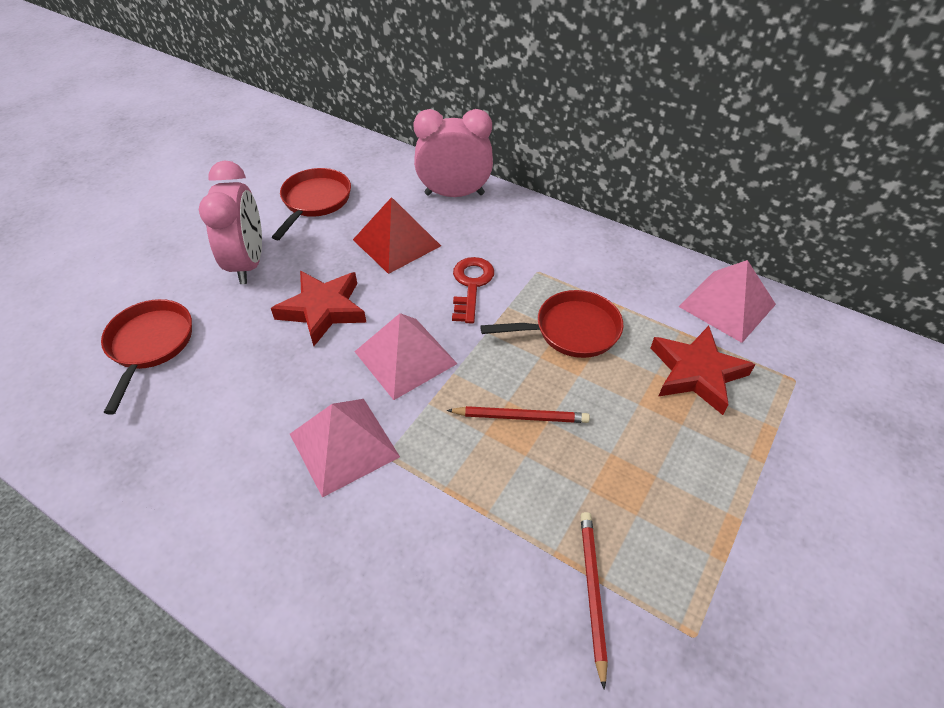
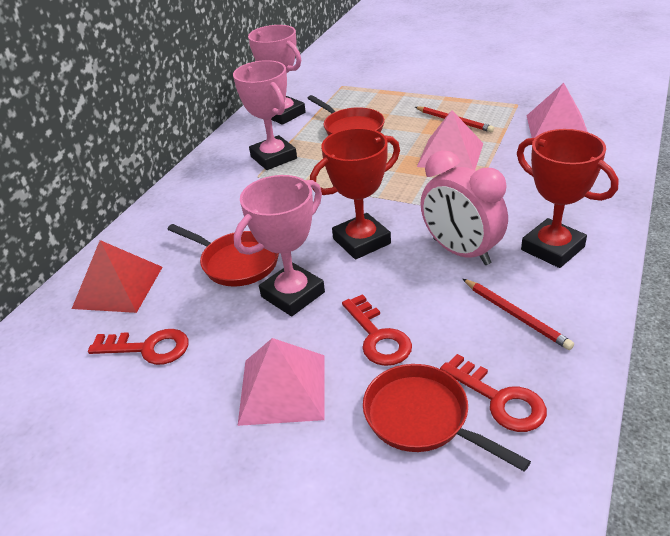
pink clock: 2 -> 1
pink trophy: 0 -> 3
red key: 1 -> 3
red star: 2 -> 0
red trophy: 0 -> 2

